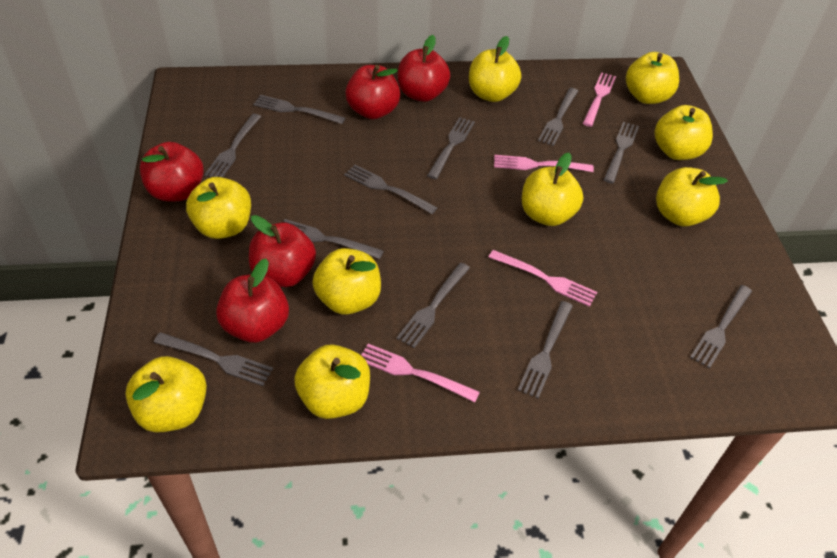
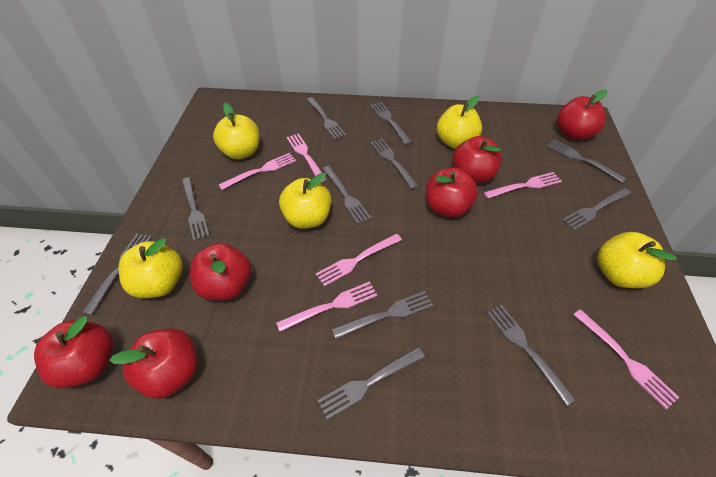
pink fork: 4 -> 6
red apple: 5 -> 6
yellow apple: 9 -> 5

